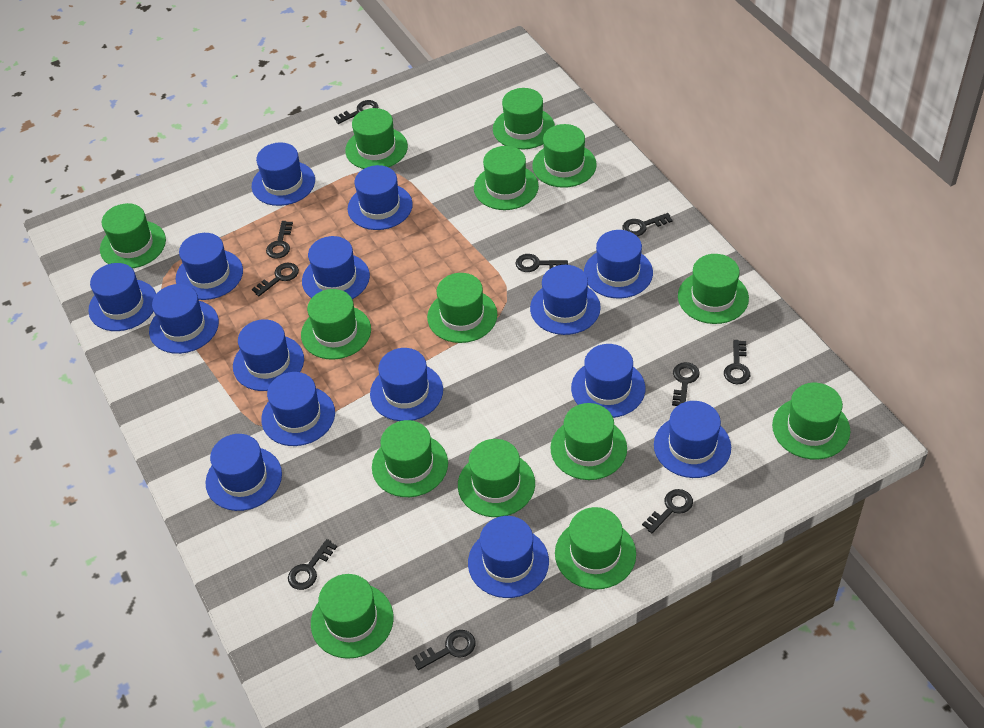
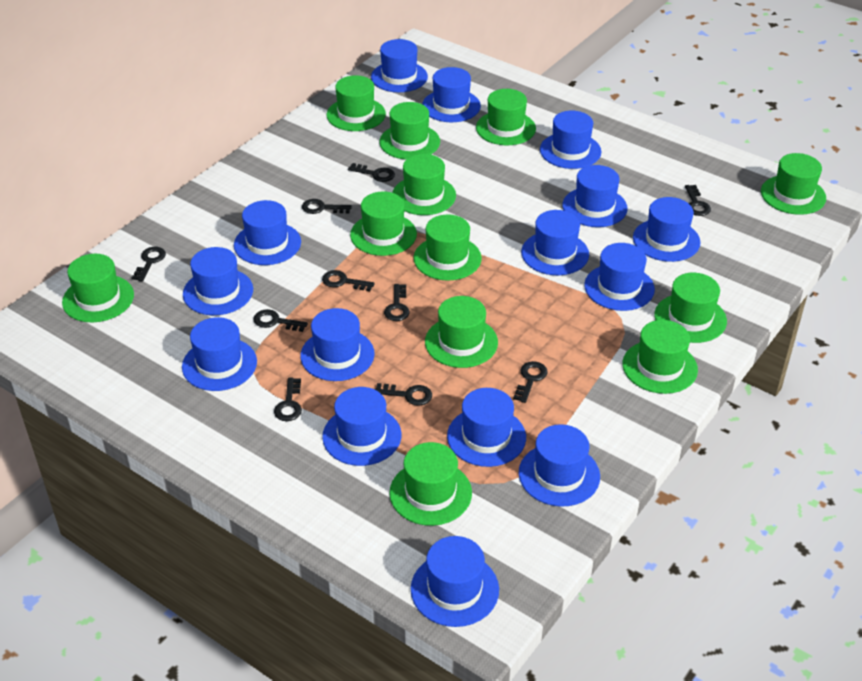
green hat: 14 -> 12

